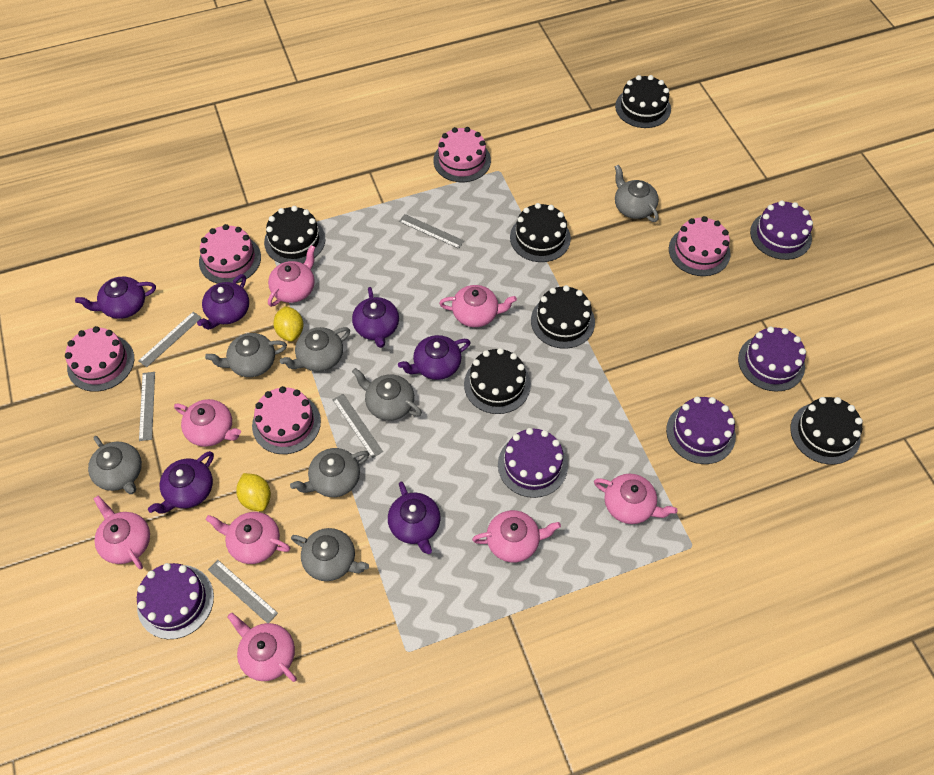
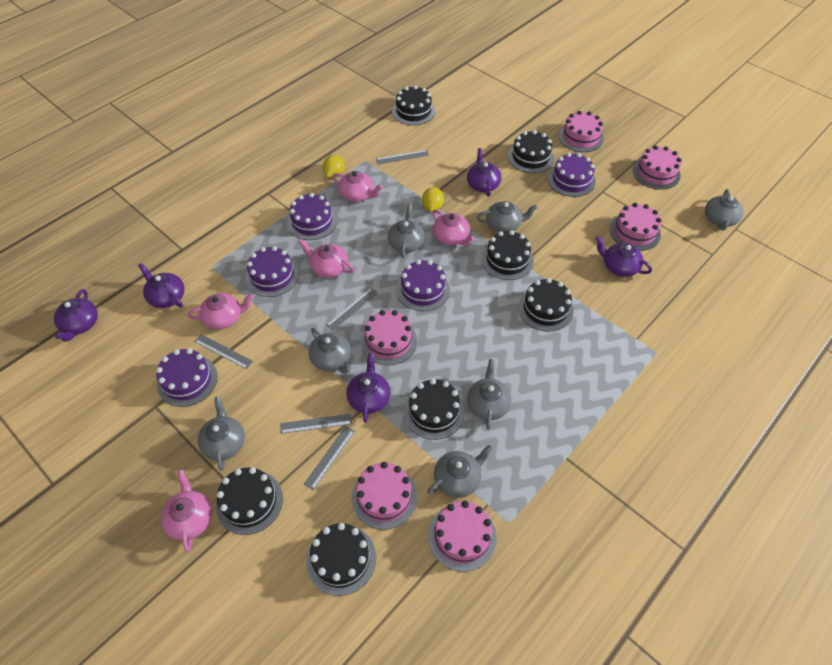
black cake: 6 -> 7
pink cake: 5 -> 6
pink teapot: 8 -> 5
purple teapot: 6 -> 5

